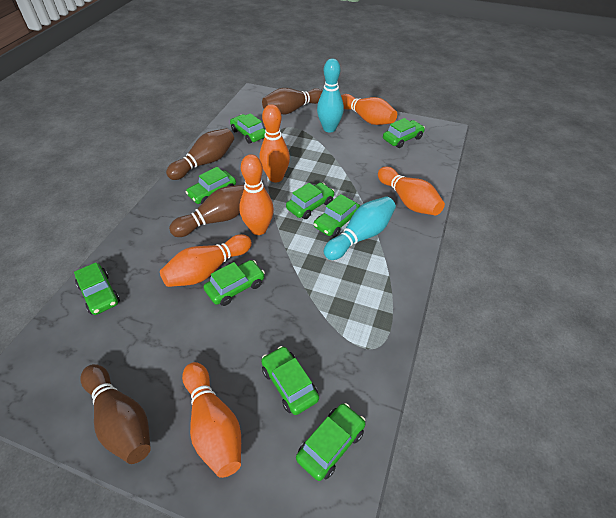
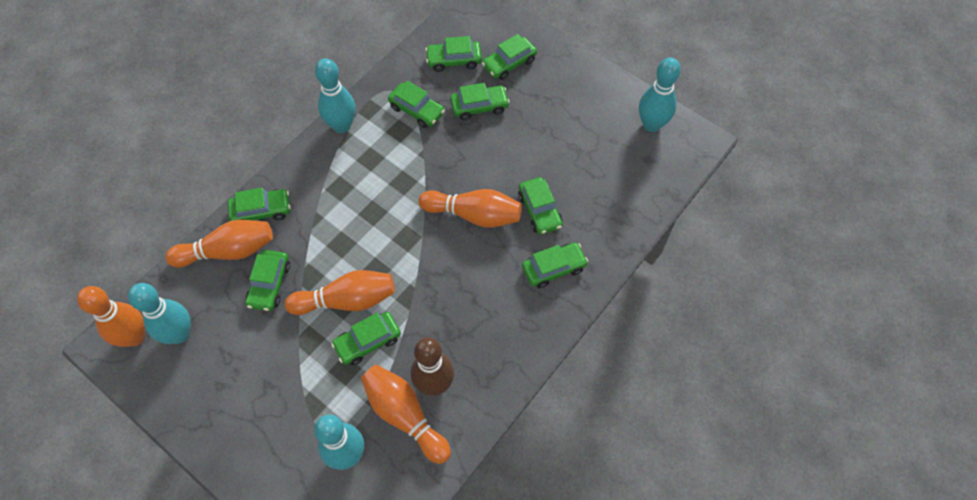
brown bowling pin: 4 -> 1
orange bowling pin: 6 -> 5
turquoise bowling pin: 2 -> 4

